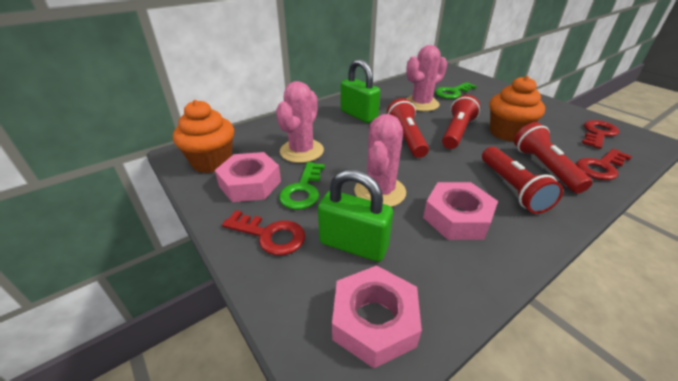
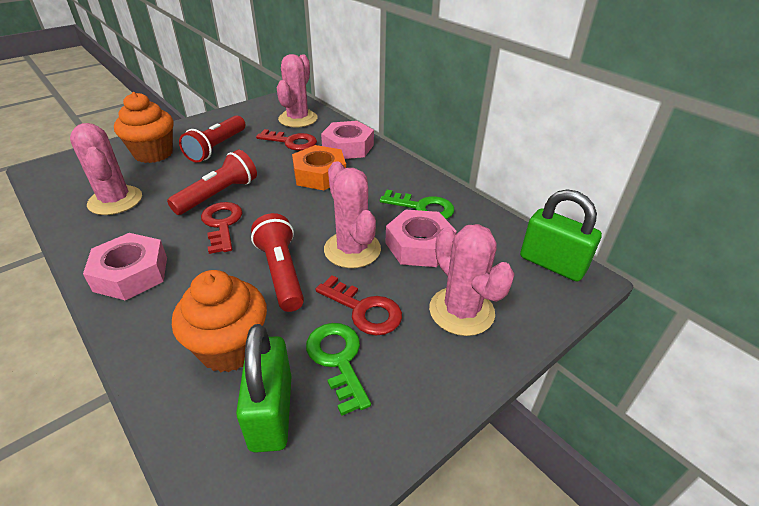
orange nut: 0 -> 1
pink cactus: 3 -> 4
red flashlight: 4 -> 3

